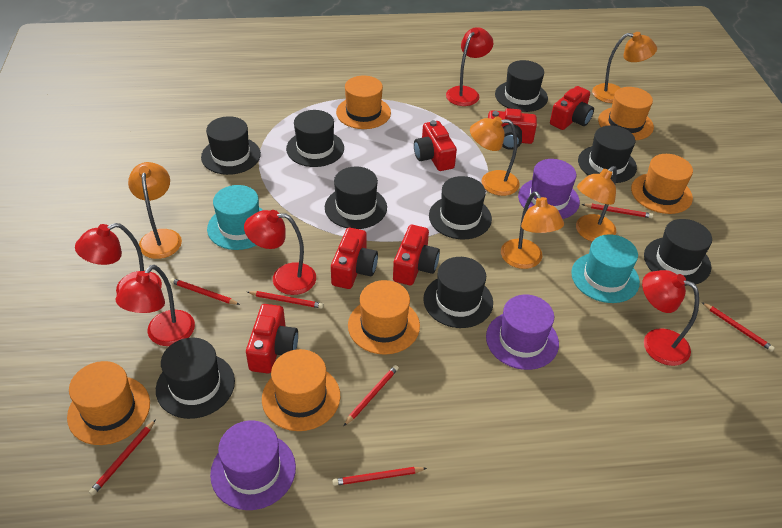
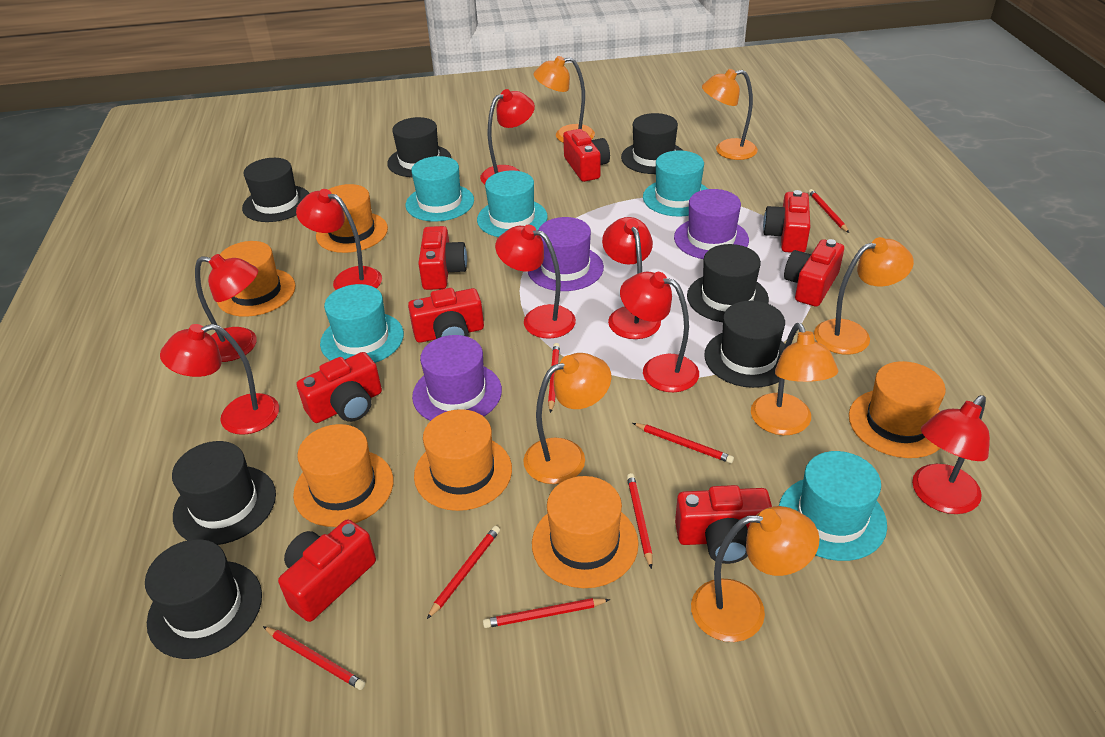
black hat: 9 -> 7
orange lamp: 5 -> 6
red camera: 6 -> 8
red lamp: 5 -> 8
turquoise hat: 2 -> 5

